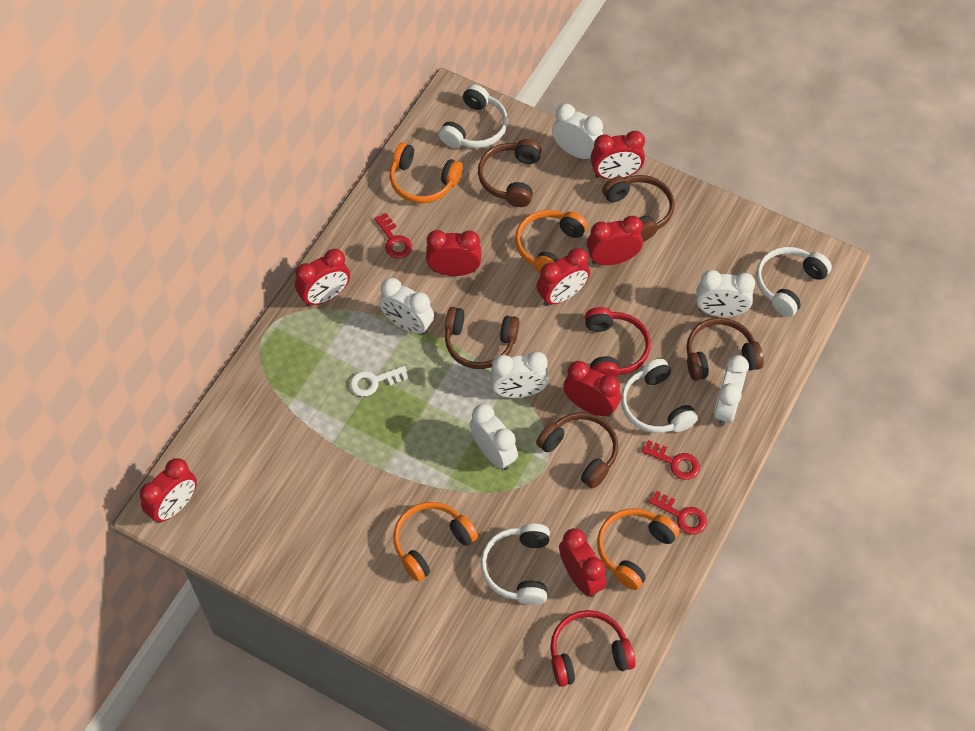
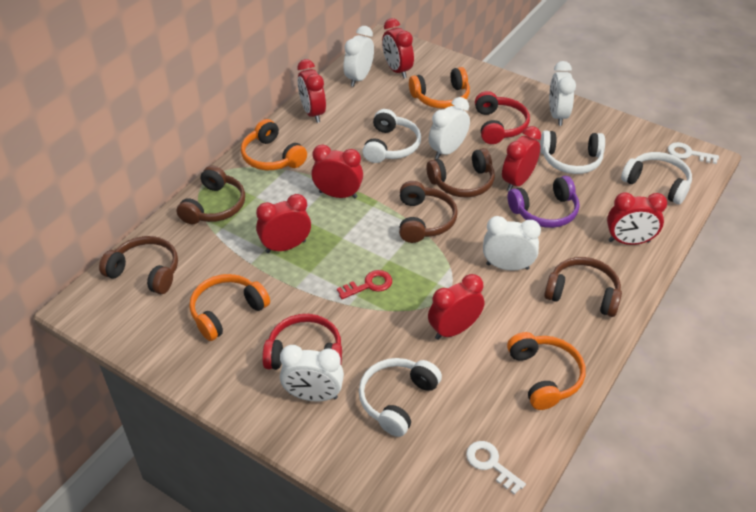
purple headphones: 0 -> 1
red clock: 8 -> 7
red key: 3 -> 1
white clock: 6 -> 5
white key: 1 -> 2

